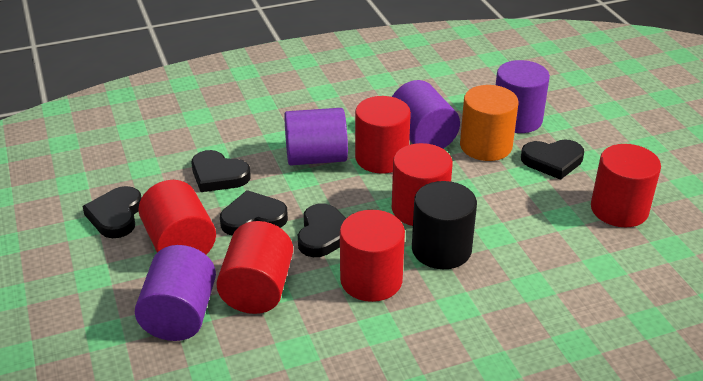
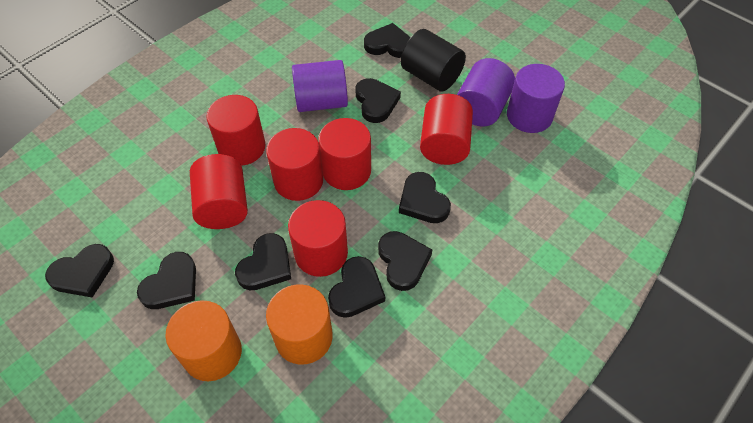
black heart: 5 -> 8
orange cylinder: 1 -> 2
purple cylinder: 4 -> 3

